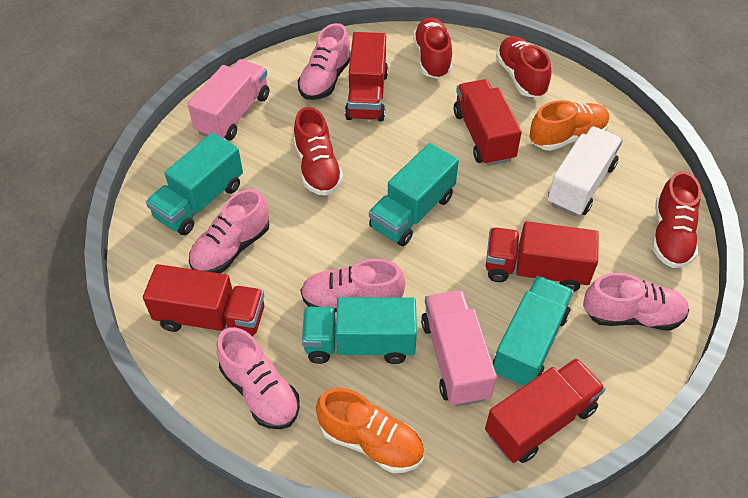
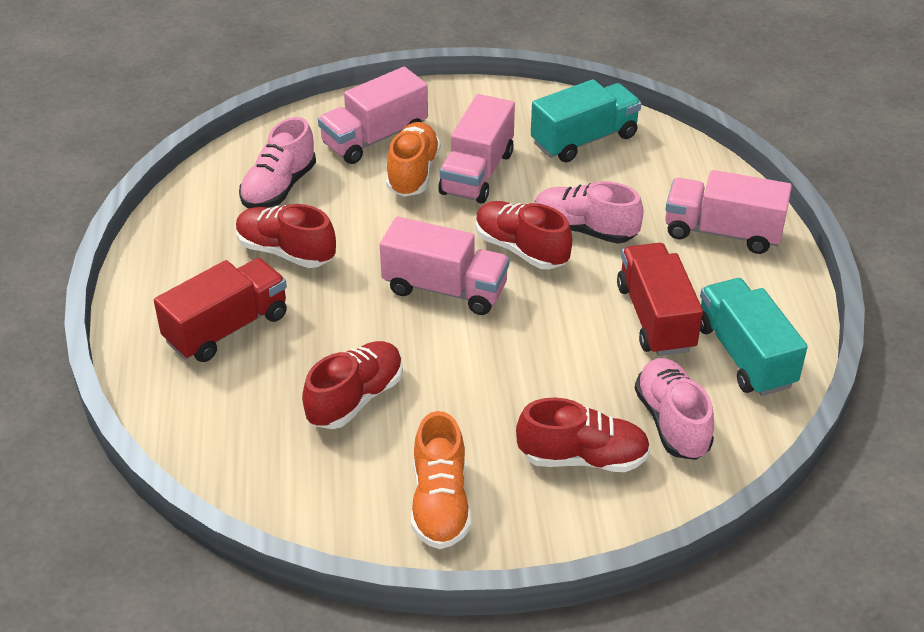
pink shoe: 5 -> 3
pink truck: 2 -> 4
red truck: 5 -> 2
turquoise truck: 4 -> 2
white truck: 1 -> 0

